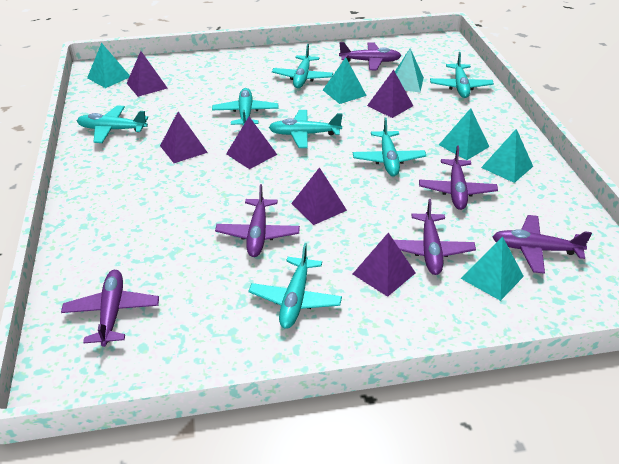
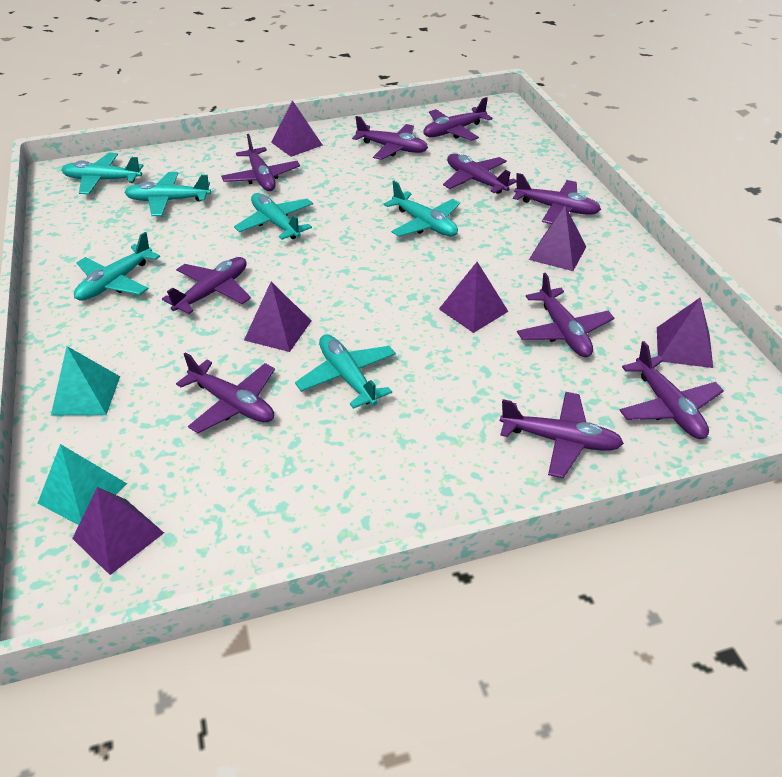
purple plane: 6 -> 10
turquoise plane: 7 -> 6
turquoise pyramid: 6 -> 2

